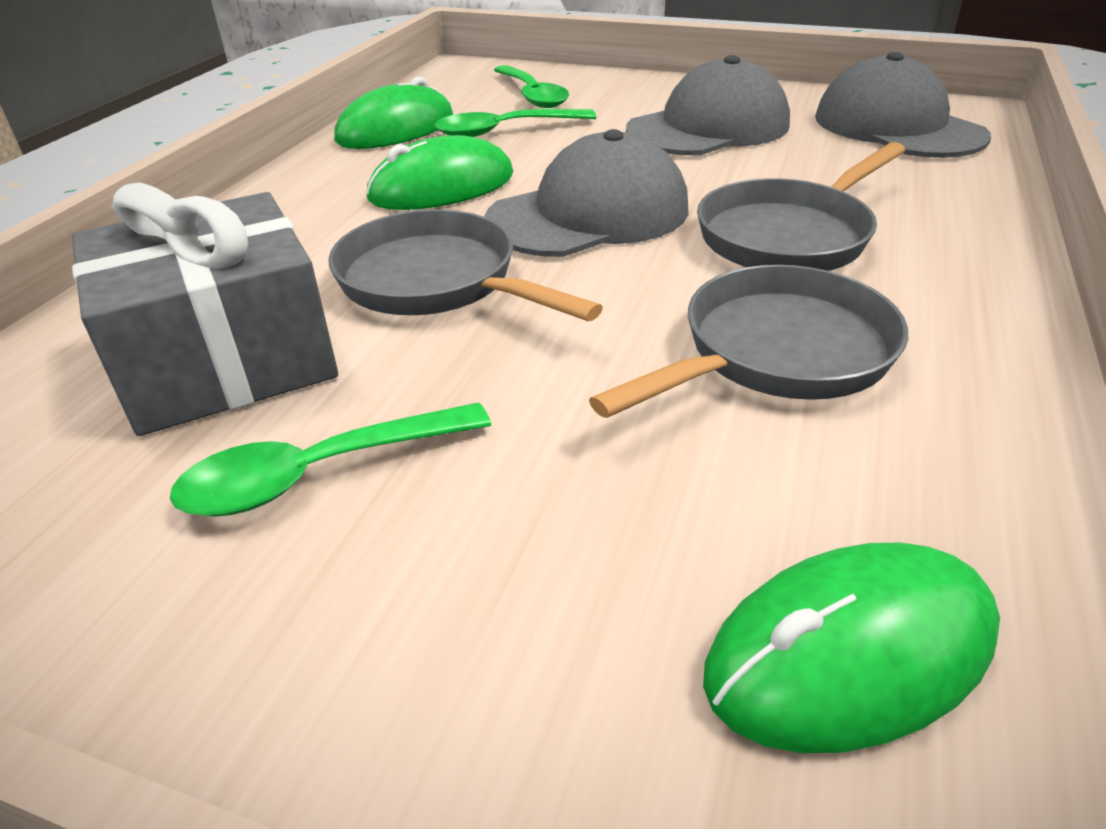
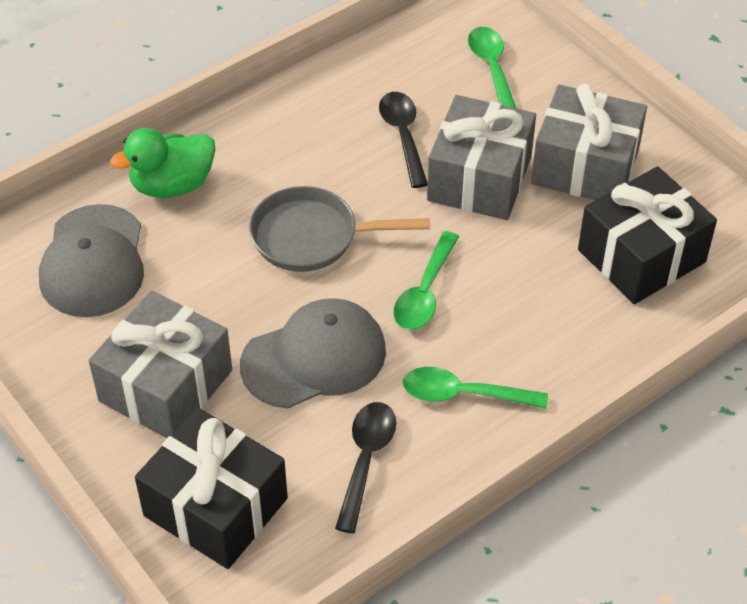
black gift: 0 -> 2
black spoon: 0 -> 2
green duck: 0 -> 1
green mouse: 3 -> 0
grey cap: 3 -> 2
grey gift: 1 -> 3
grey pan: 3 -> 1

